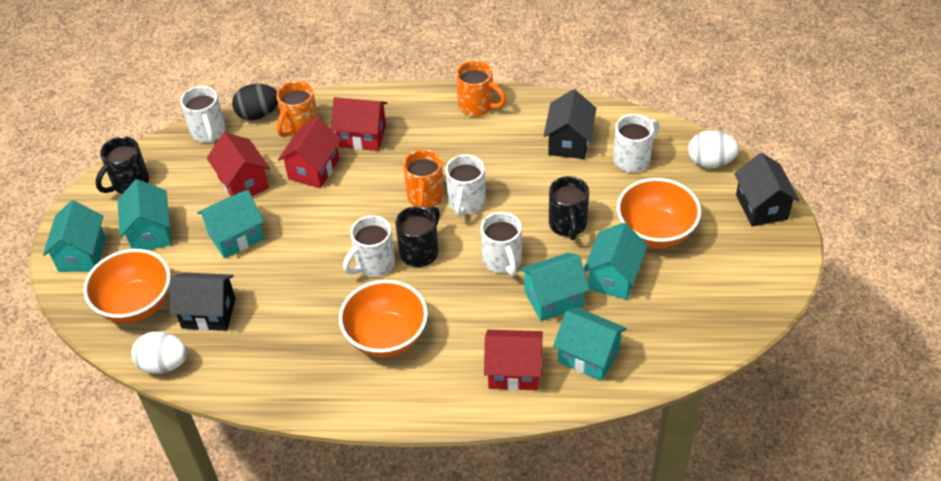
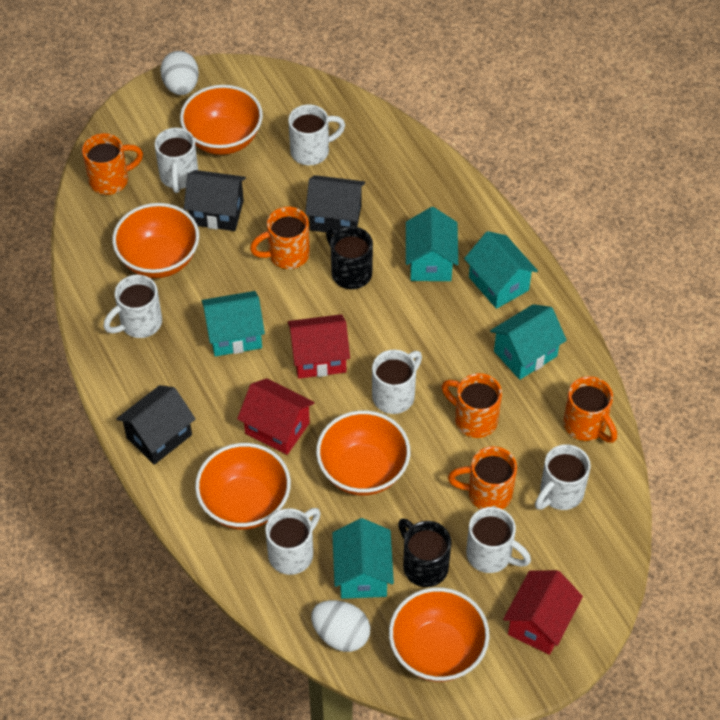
black egg: 1 -> 0
black mug: 3 -> 2
orange bowl: 3 -> 5
orange mug: 3 -> 5
red house: 4 -> 3
turquoise house: 6 -> 5
white mug: 5 -> 7

